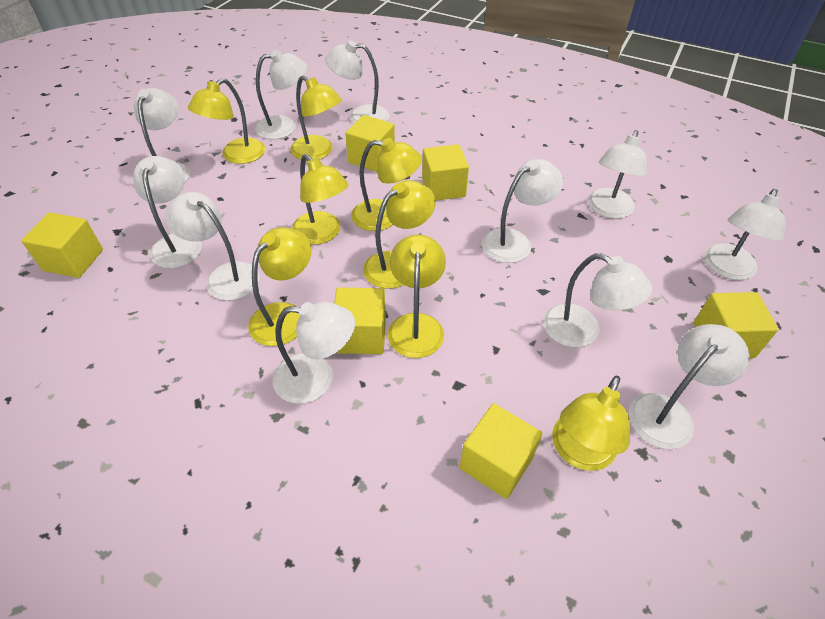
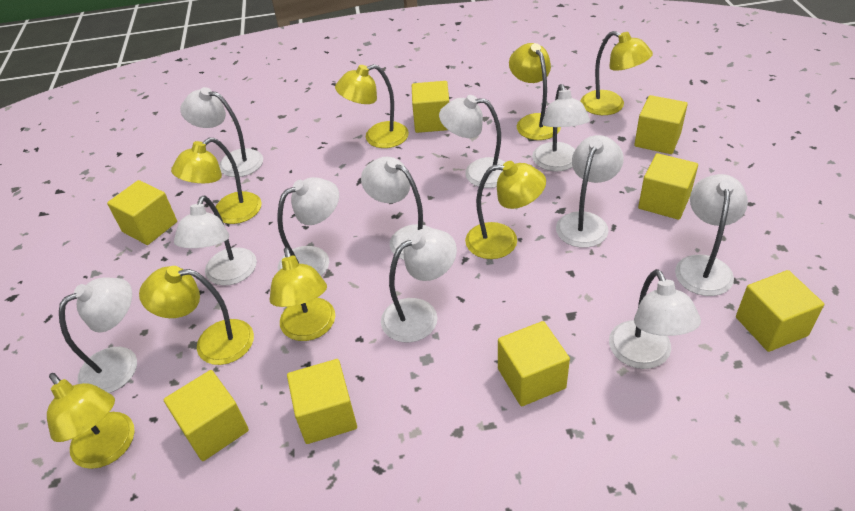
yellow cube: 6 -> 8

